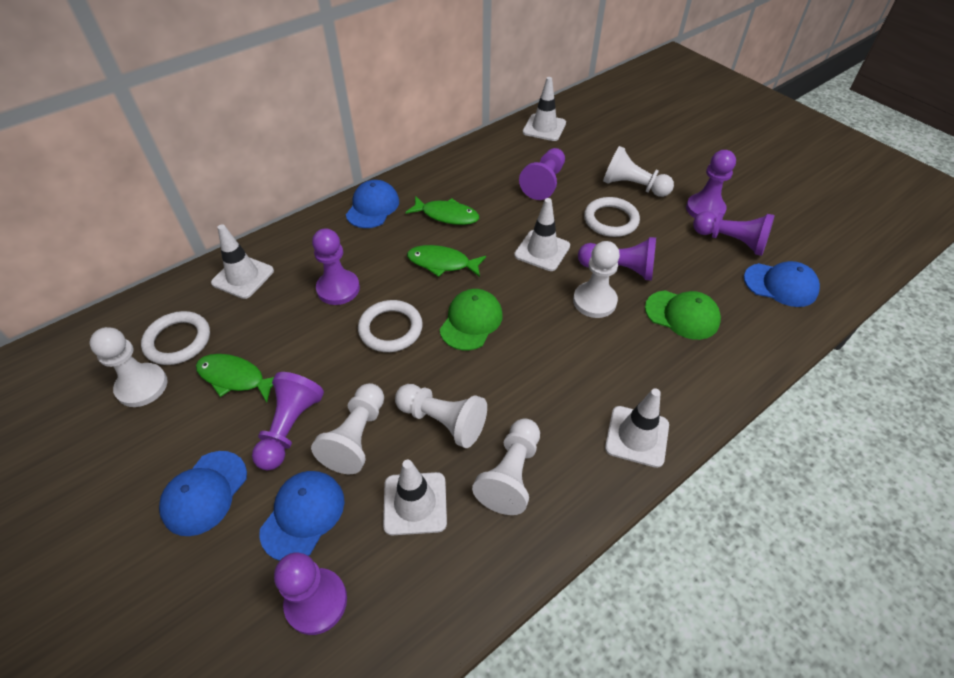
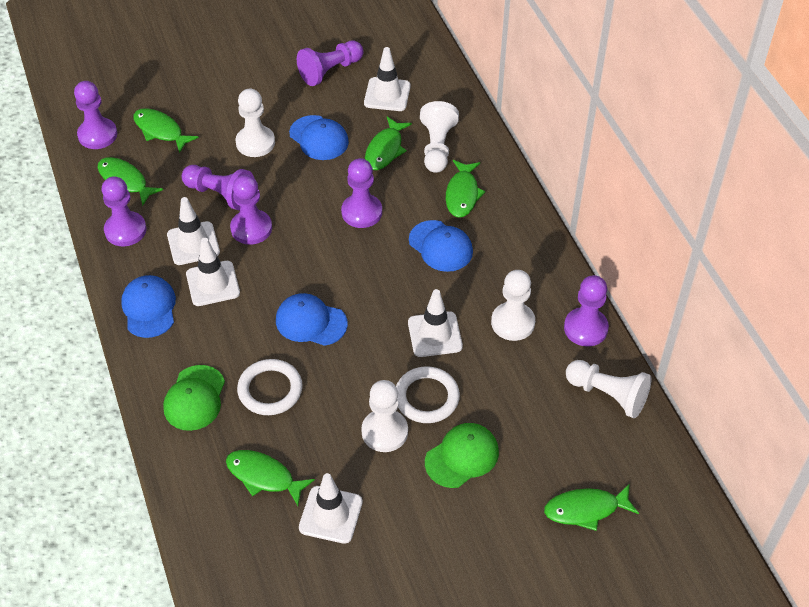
green fish: 3 -> 6
white pawn: 6 -> 5
white ring: 3 -> 2

